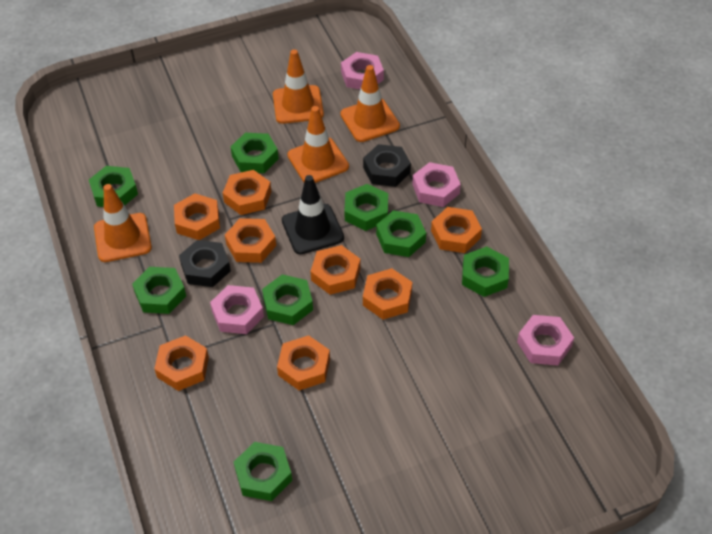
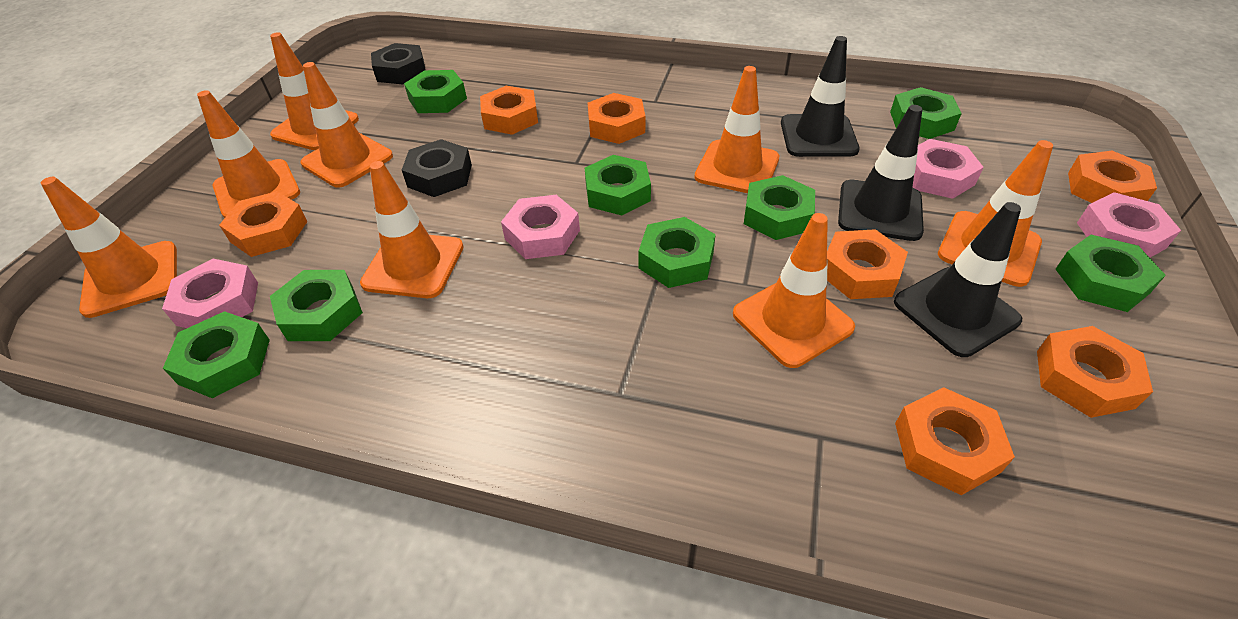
black traffic cone: 1 -> 3
orange nut: 8 -> 7
orange traffic cone: 4 -> 8

